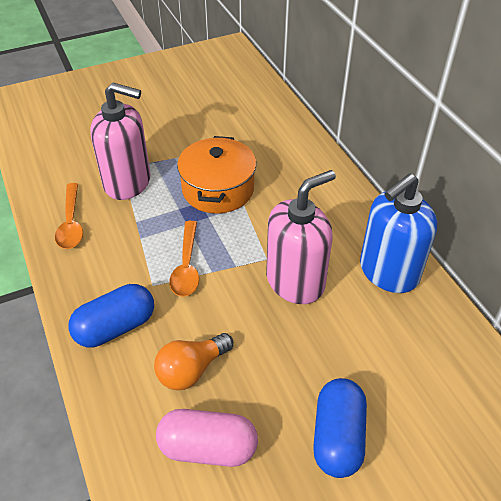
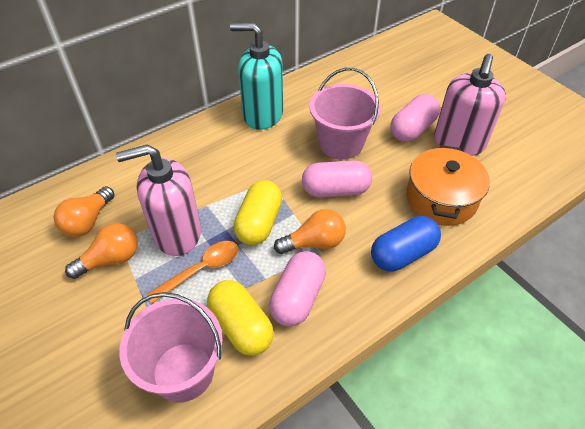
blue capsule: 2 -> 1
blue soap dispenser: 1 -> 0
orange light bulb: 1 -> 3
orange spoon: 2 -> 1
pink bucket: 0 -> 2
pink capsule: 1 -> 3
turquoise soap dispenser: 0 -> 1
yellow capsule: 0 -> 2

